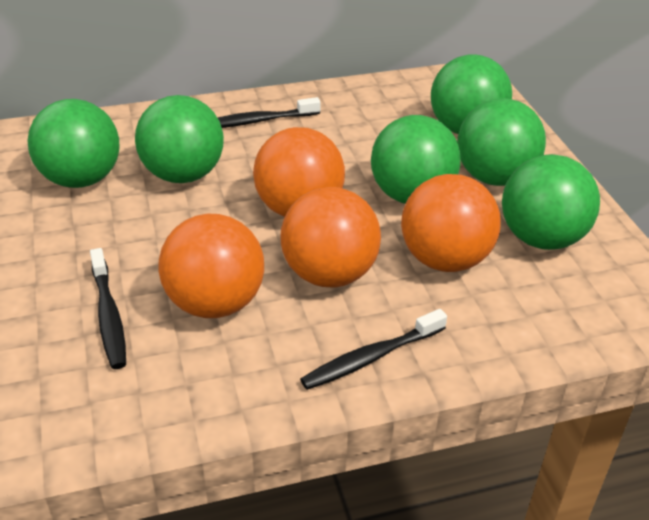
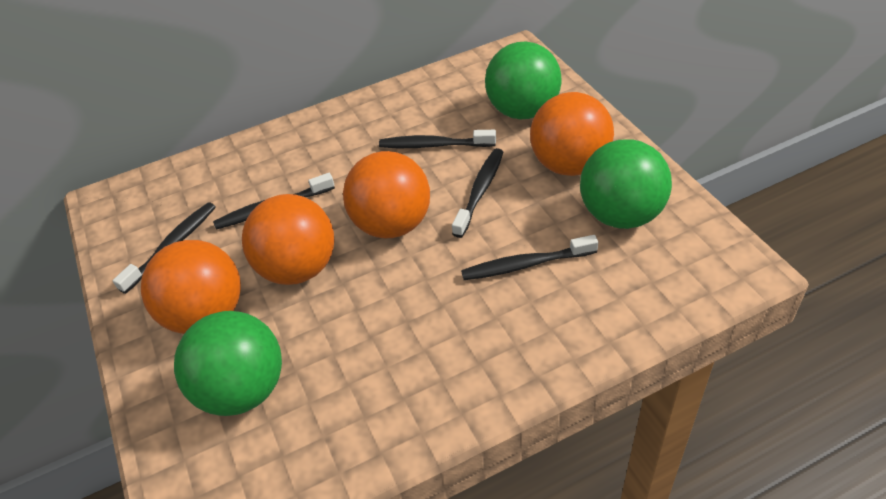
black toothbrush: 3 -> 5
green ball: 6 -> 3

